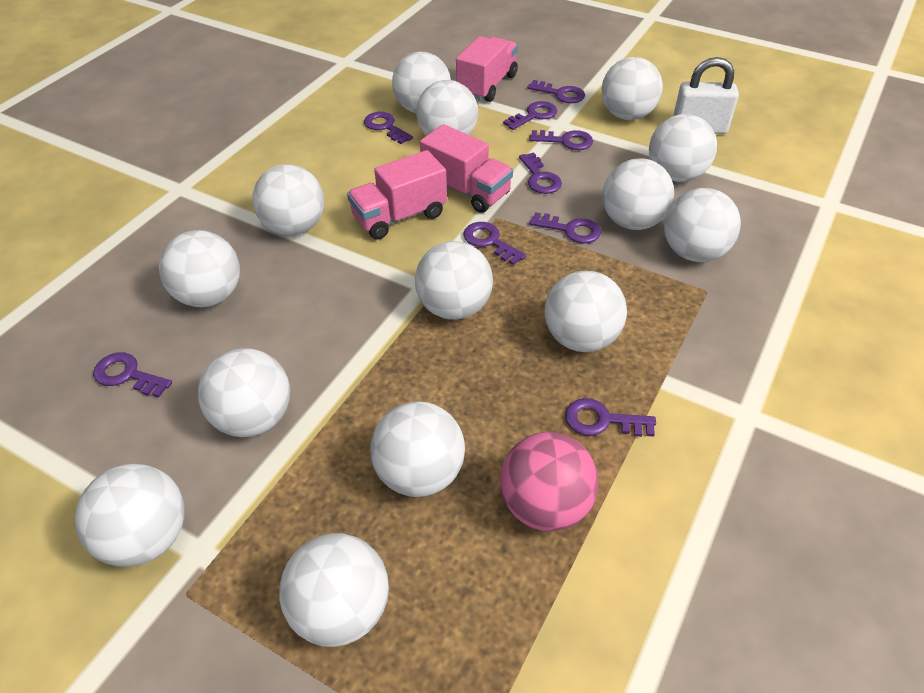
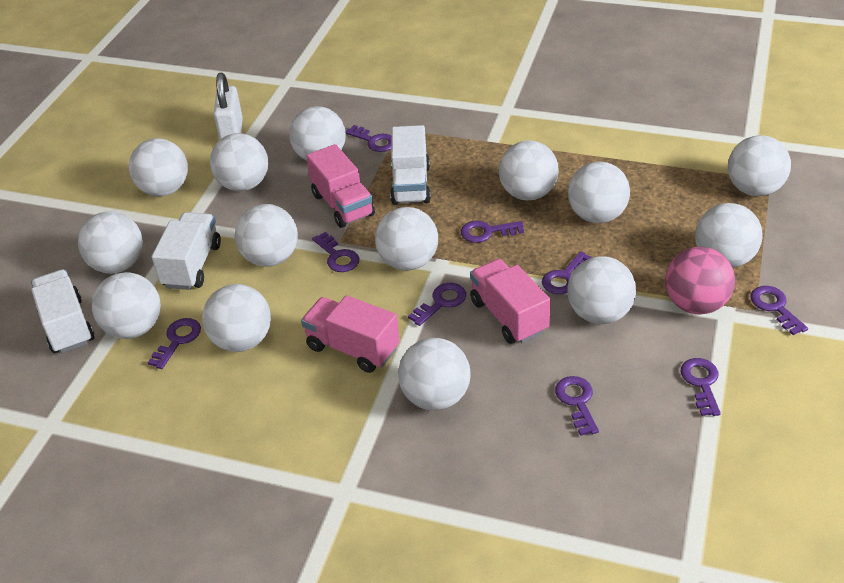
white truck: 0 -> 3

